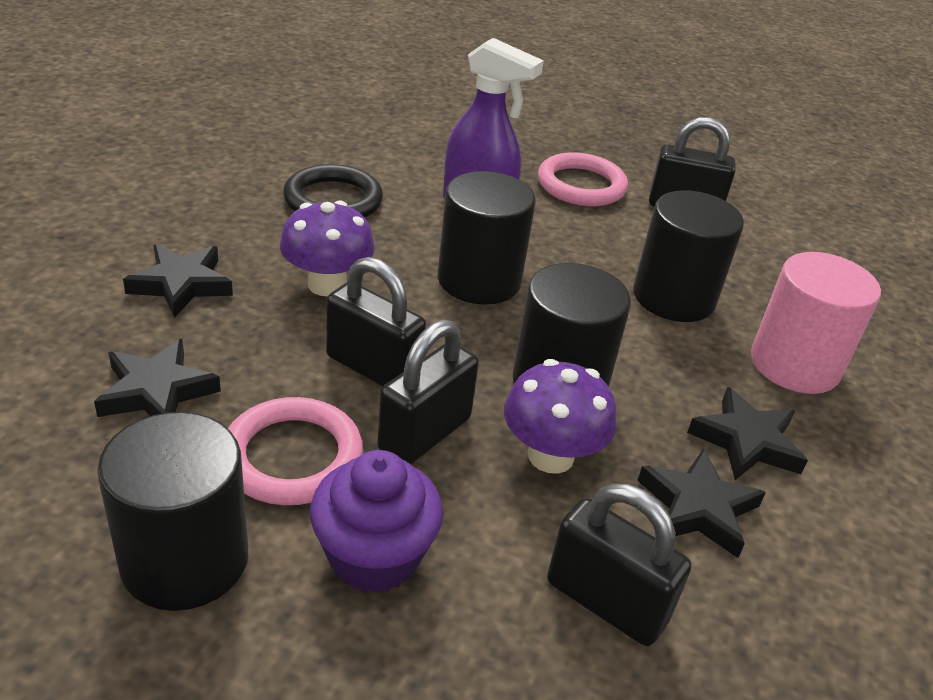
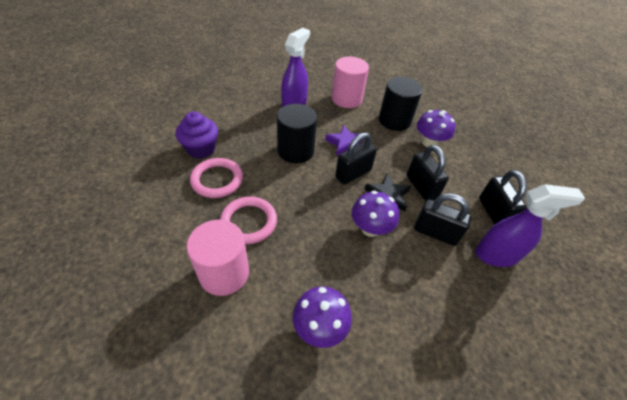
black cylinder: 4 -> 2
black ring: 1 -> 0
black star: 4 -> 1
pink cylinder: 1 -> 2
purple mushroom: 2 -> 3
purple spray bottle: 1 -> 2
purple star: 0 -> 1

